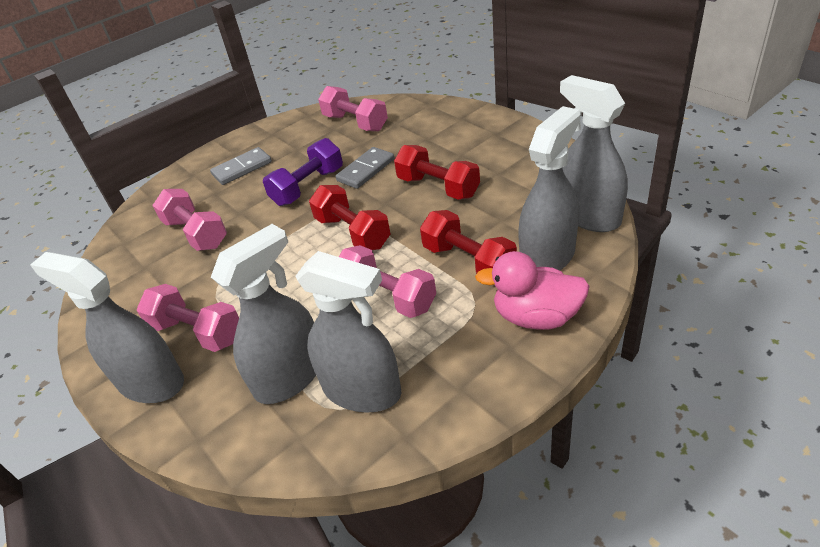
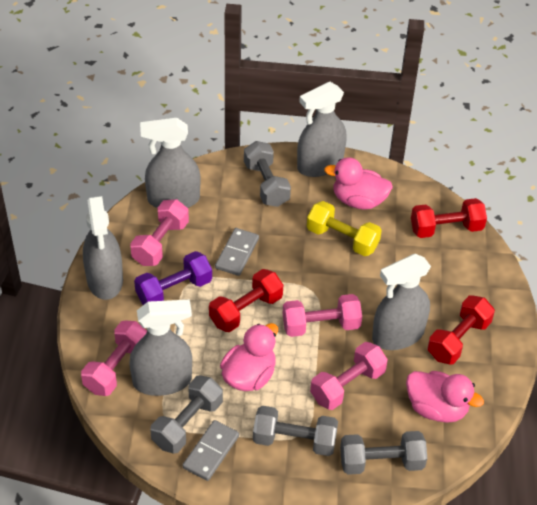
grey dumbbell: 0 -> 4
pink duck: 1 -> 3
yellow dumbbell: 0 -> 1

